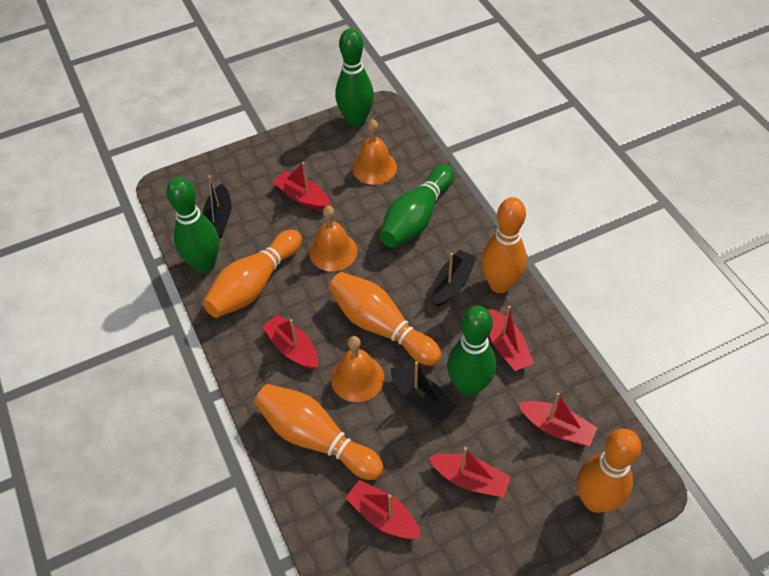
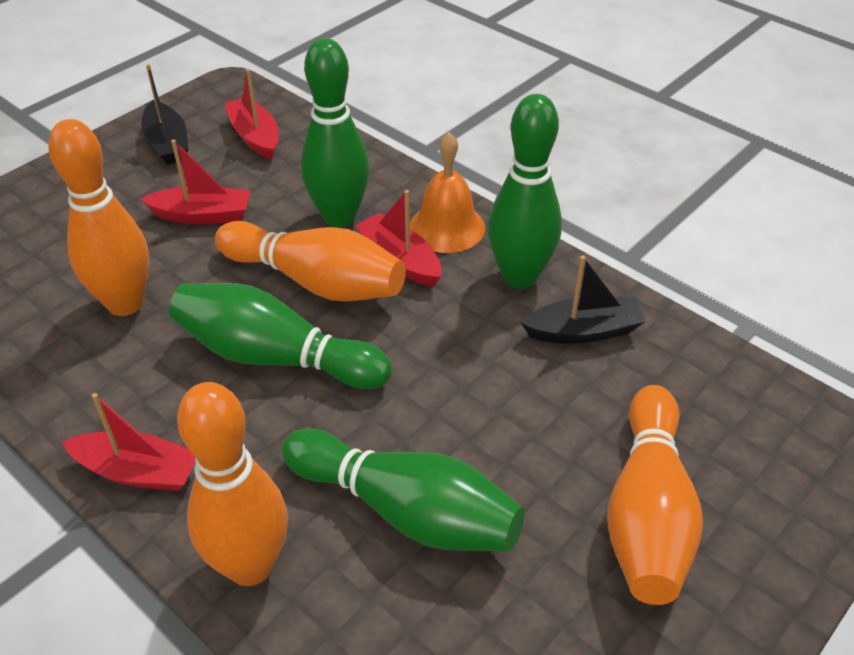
black boat: 3 -> 2
orange bell: 3 -> 1
orange bowling pin: 5 -> 4
red boat: 6 -> 4

